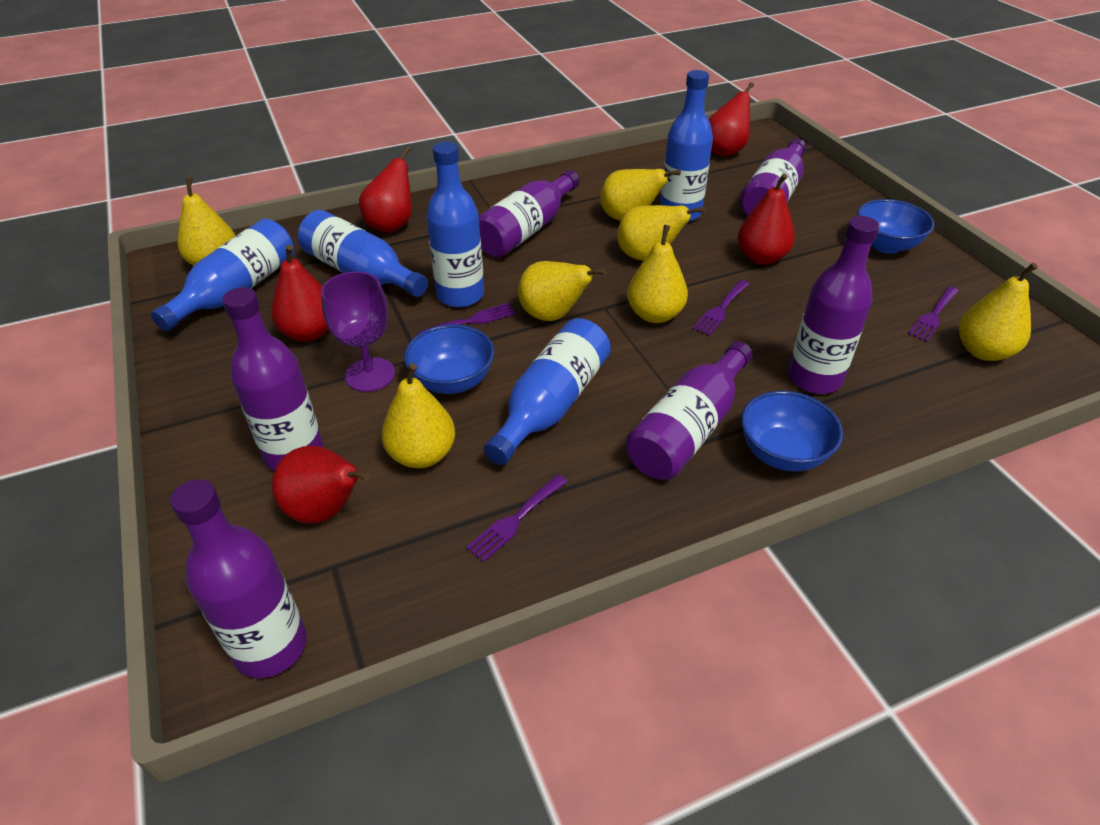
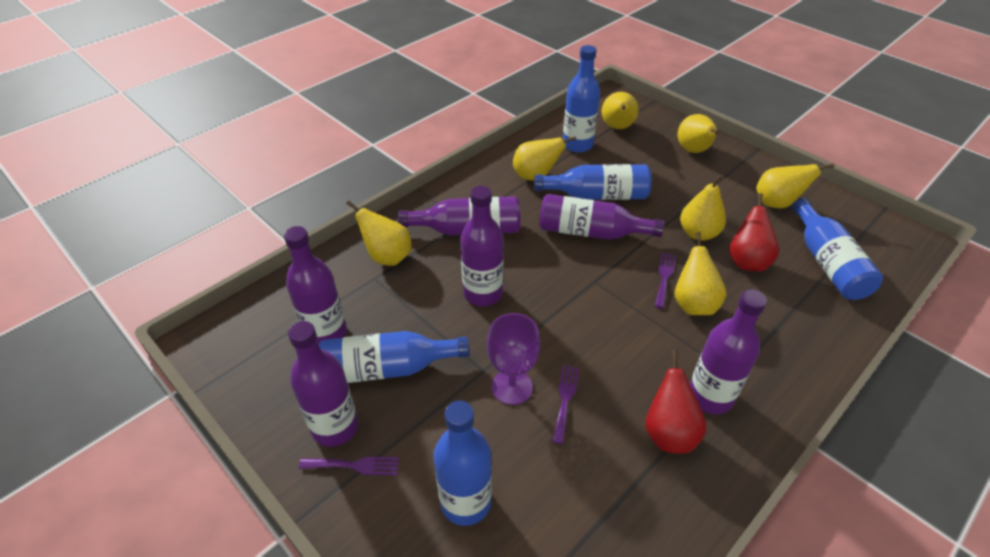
blue bowl: 3 -> 0
purple fork: 4 -> 3
red pear: 5 -> 2

